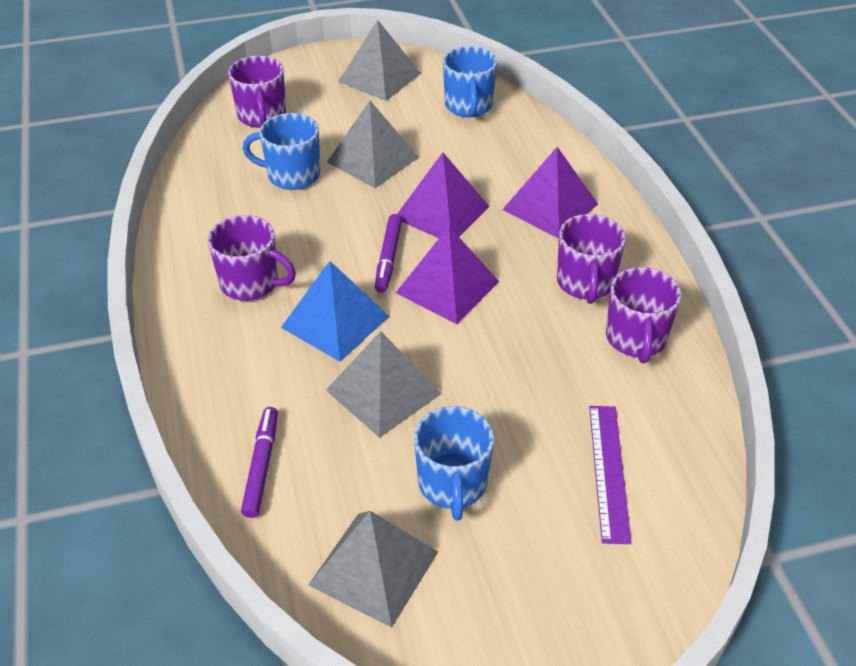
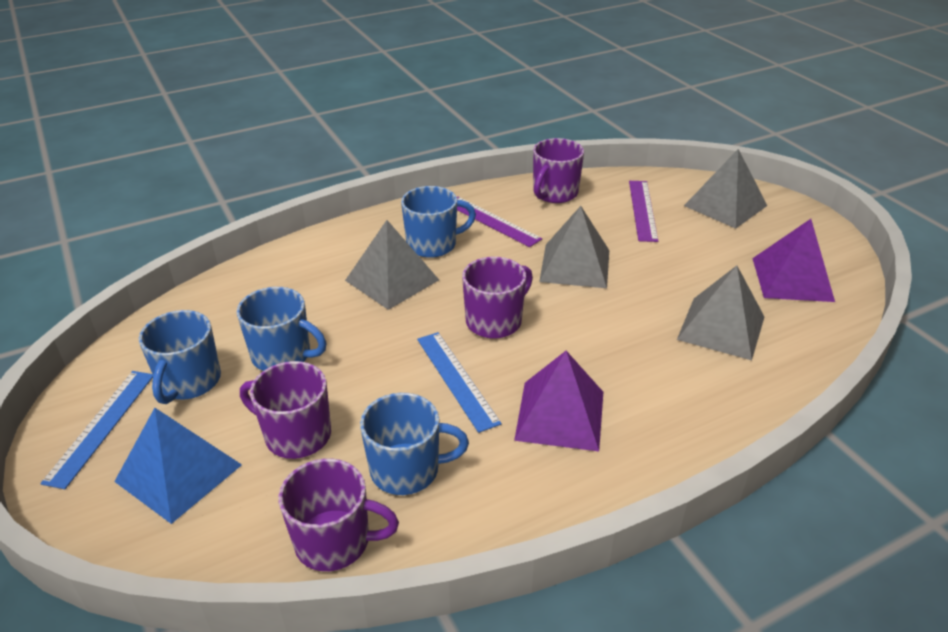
blue mug: 3 -> 4
blue ruler: 0 -> 2
purple marker: 2 -> 0
purple pyramid: 3 -> 2
purple ruler: 1 -> 2

